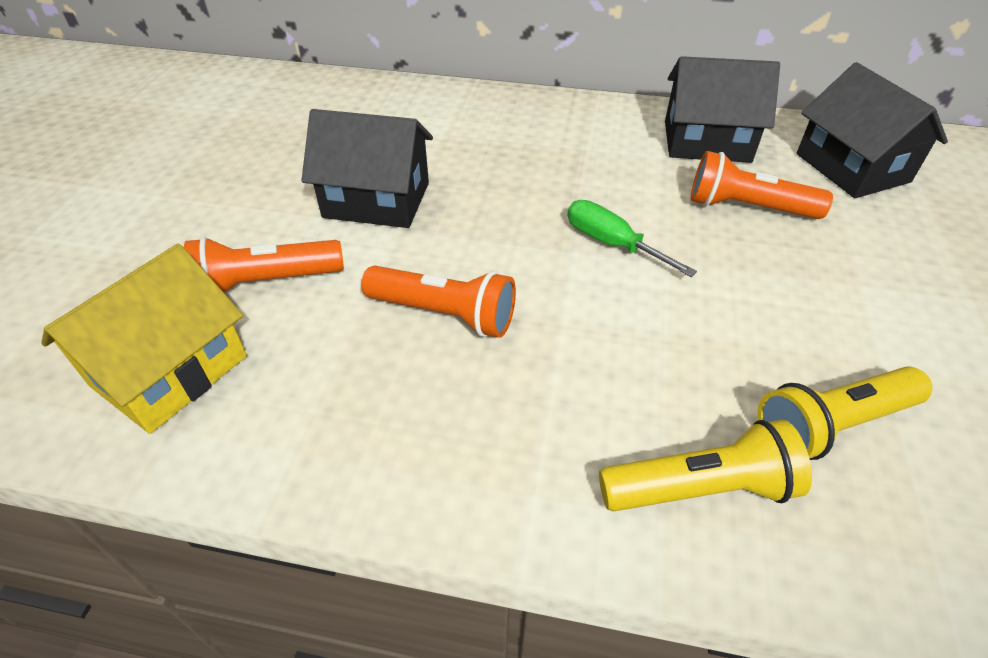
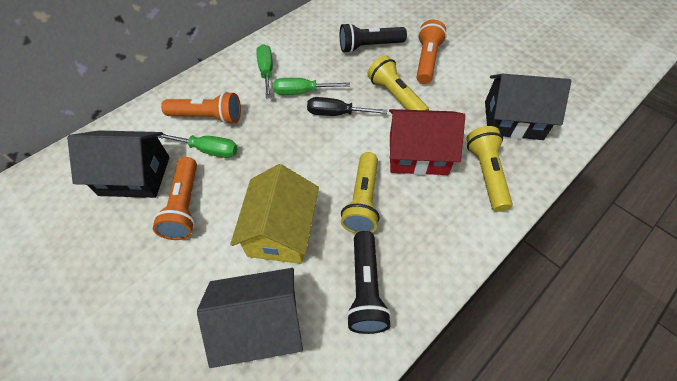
black flashlight: 0 -> 2
black screwdriver: 0 -> 1
green screwdriver: 1 -> 3
red house: 0 -> 1
yellow flashlight: 2 -> 3

